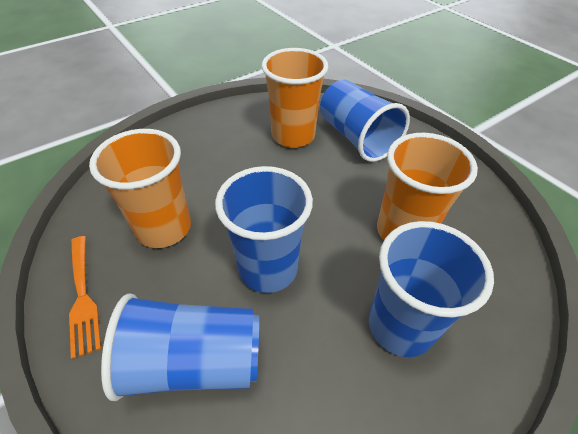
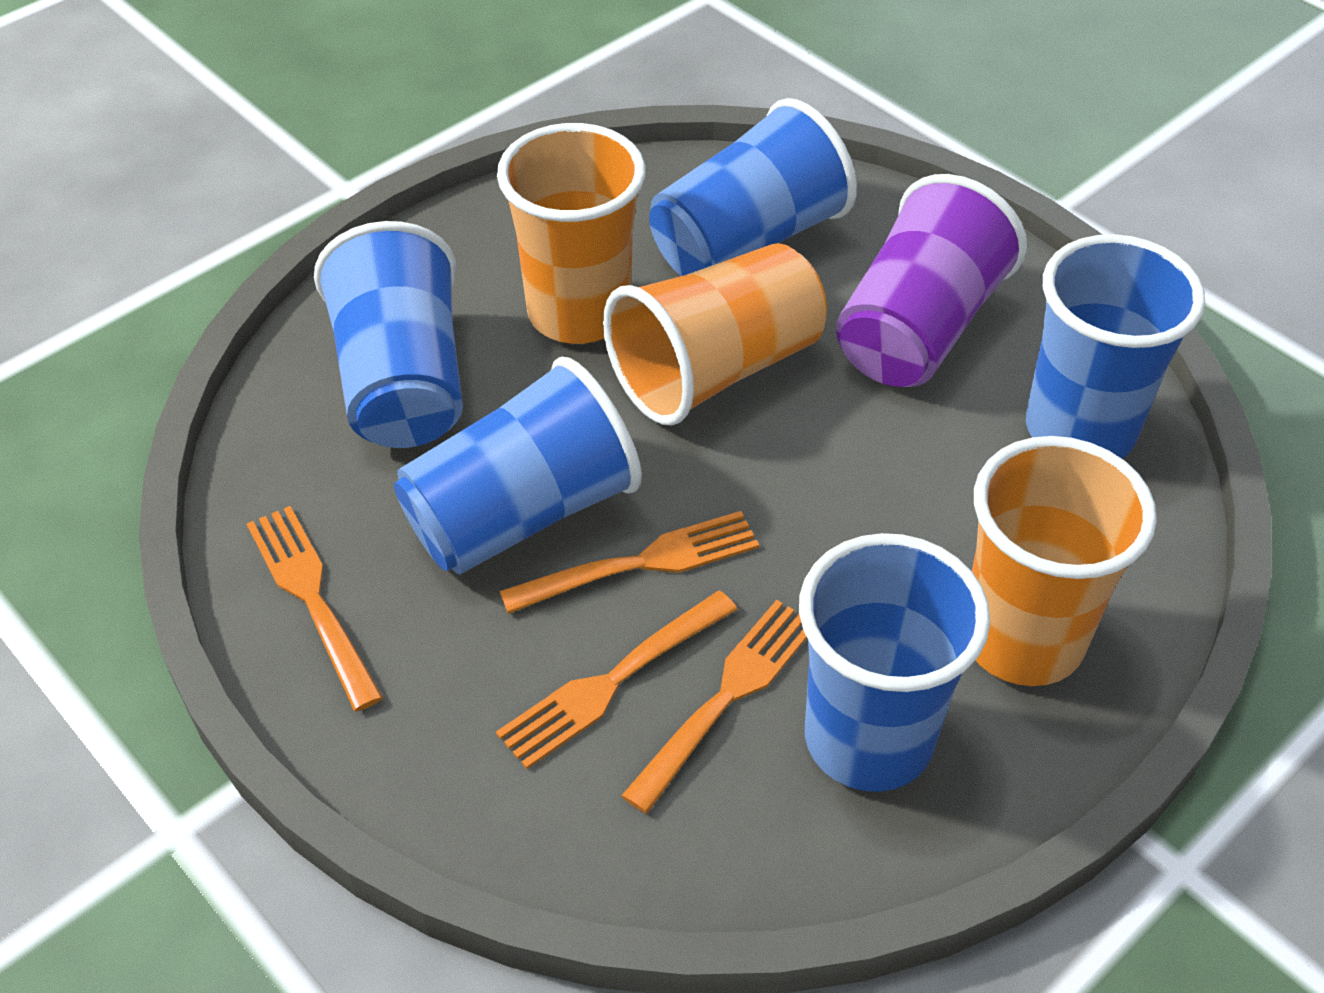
blue cup: 4 -> 5
orange fork: 1 -> 4
purple cup: 0 -> 1

